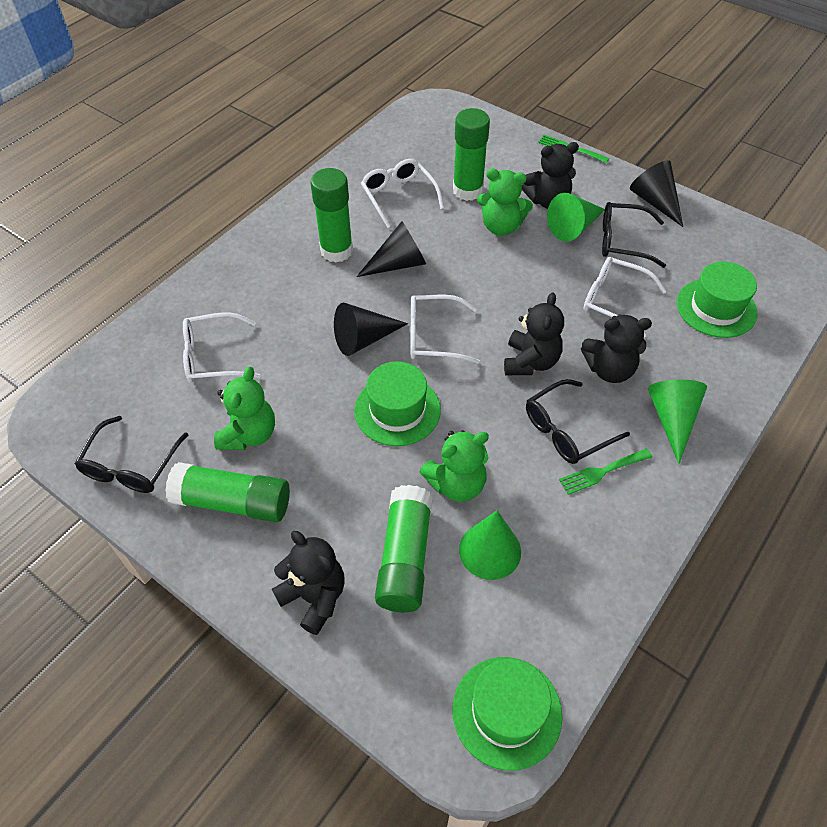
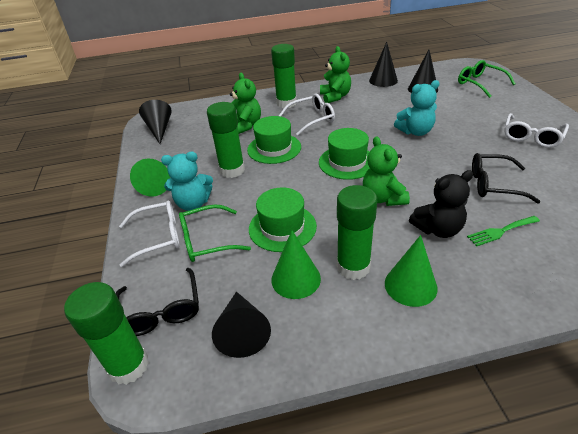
black cone: 3 -> 4
black glasses: 3 -> 2
black teddy bear: 4 -> 1
green fork: 2 -> 1
green glasses: 0 -> 2
turquoise teddy bear: 0 -> 2
white glasses: 4 -> 3

